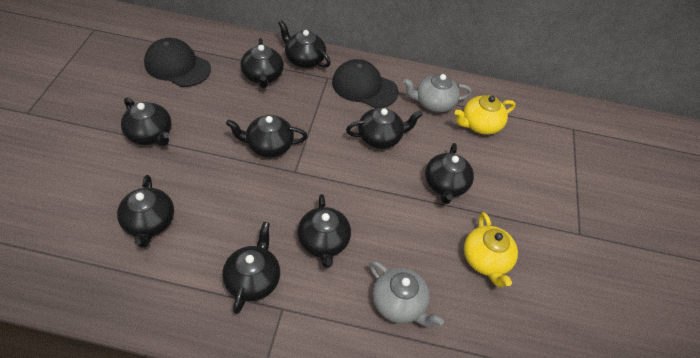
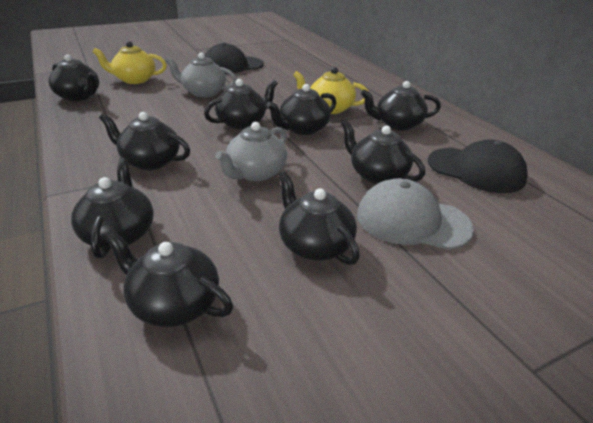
grey cap: 0 -> 1

